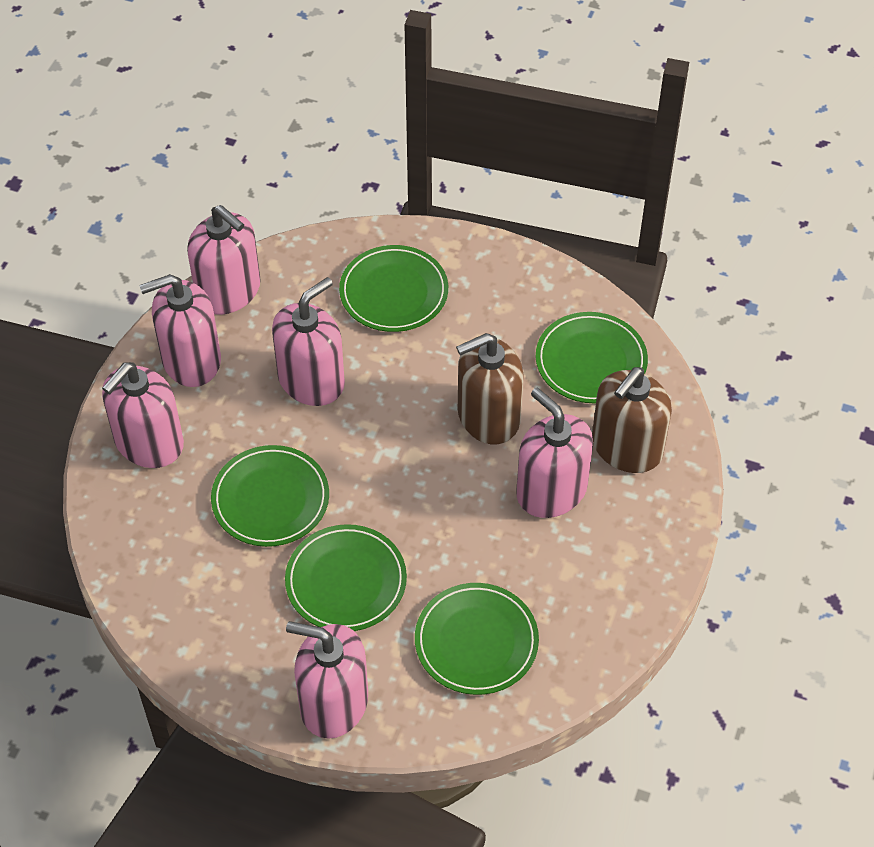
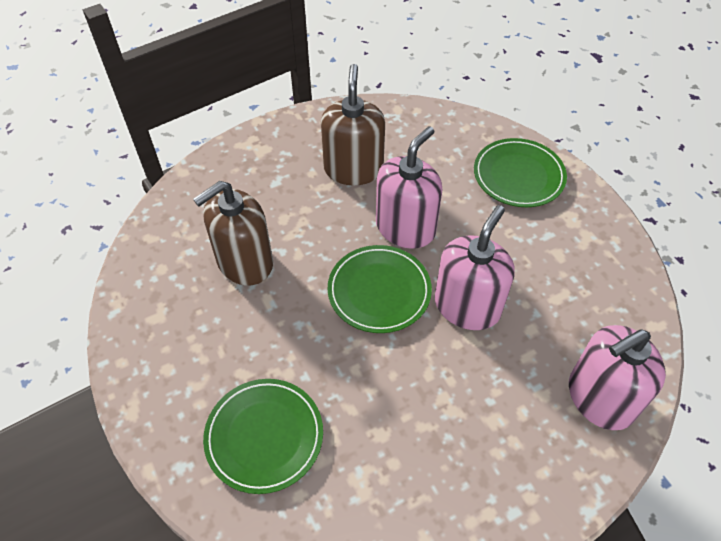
green plate: 5 -> 3
pink soap dispenser: 6 -> 3

